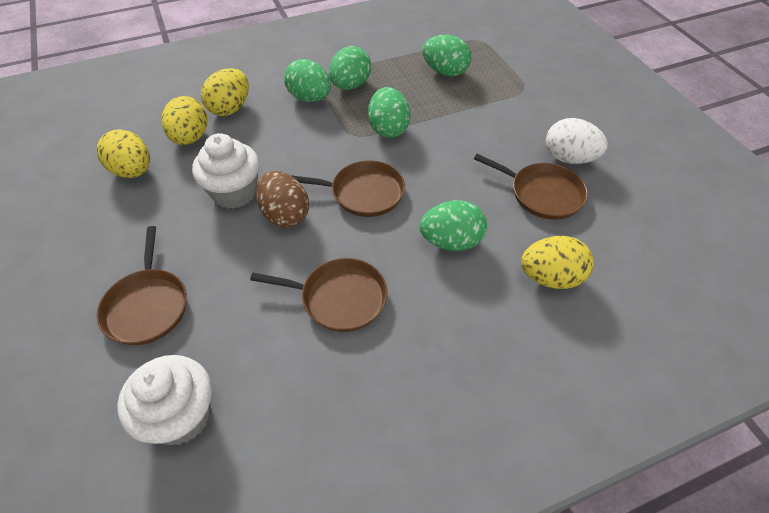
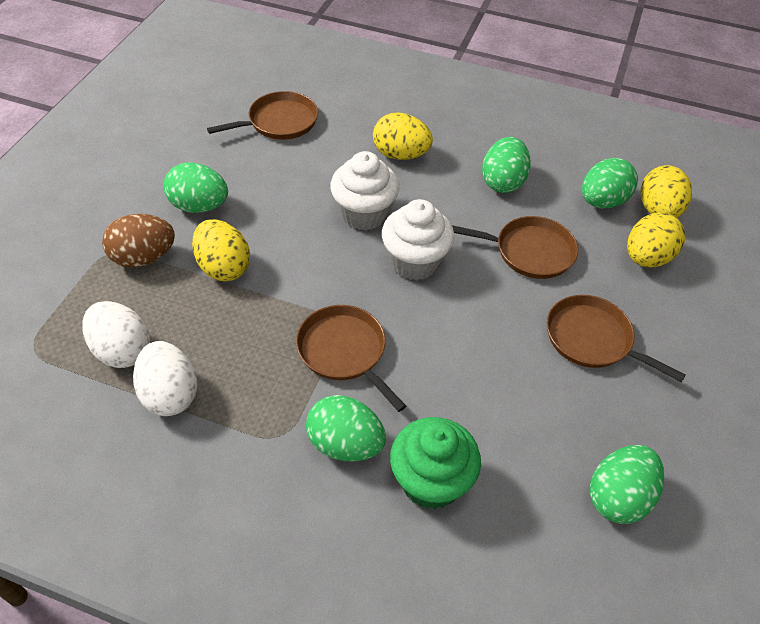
green cupcake: 0 -> 1
white egg: 1 -> 2

